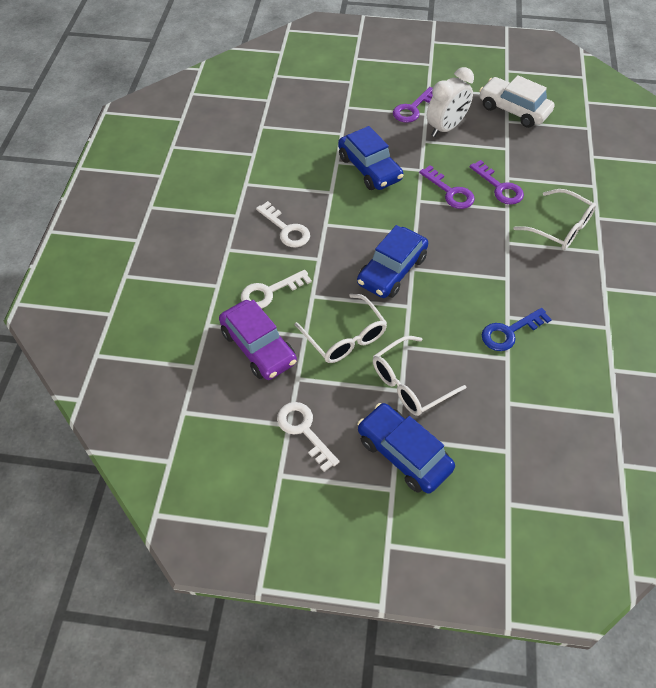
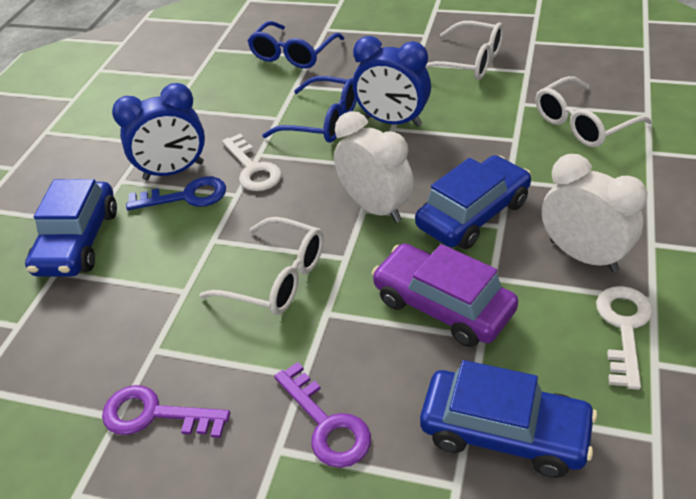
blue clock: 0 -> 2
blue glasses: 0 -> 2
purple key: 3 -> 2
white car: 1 -> 0
white clock: 1 -> 2
white key: 3 -> 2

